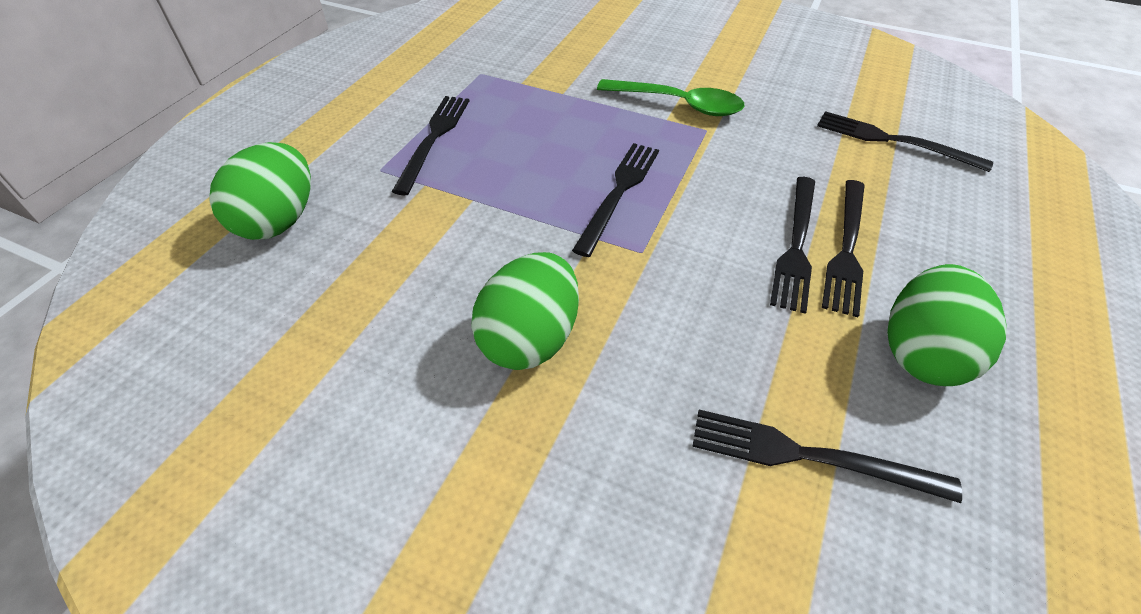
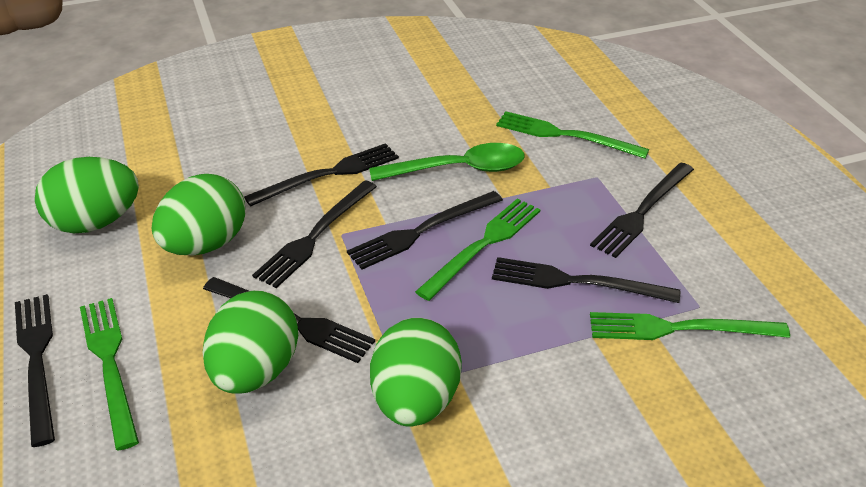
black fork: 6 -> 7
green egg: 3 -> 4
green fork: 0 -> 4

